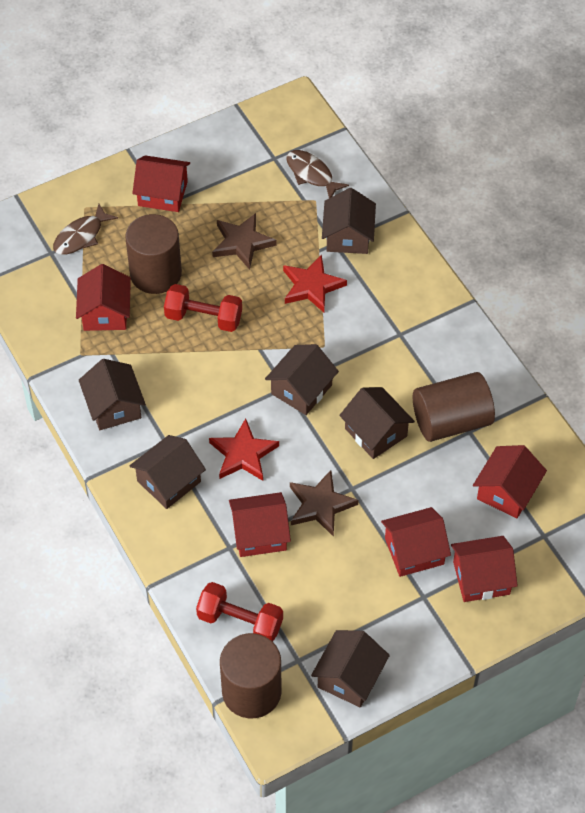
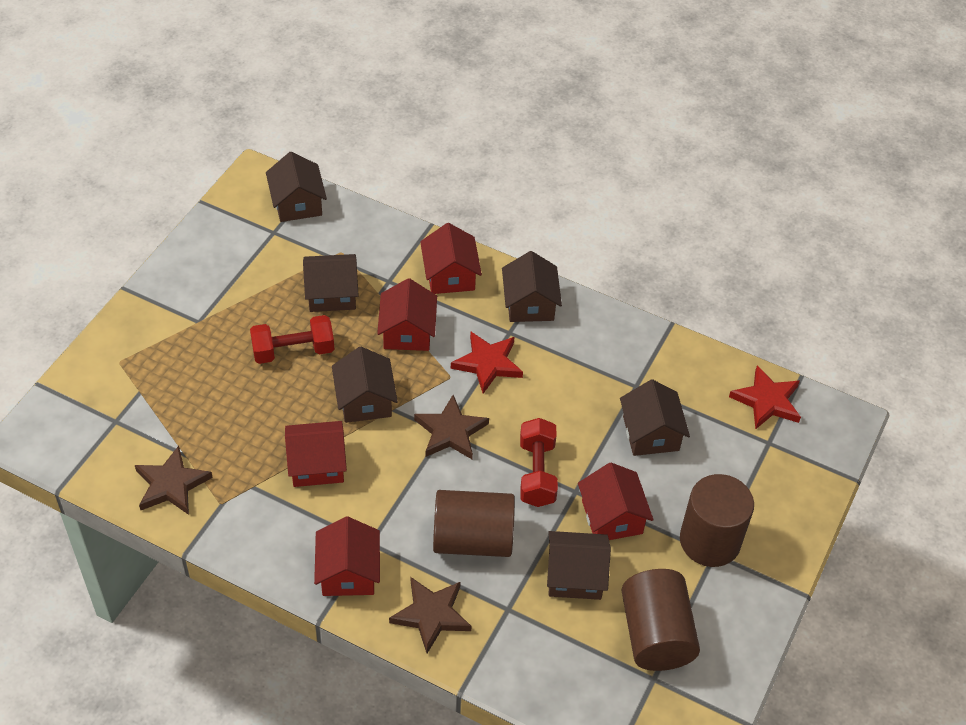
brown fish: 2 -> 0
brown star: 2 -> 3
red house: 6 -> 5

